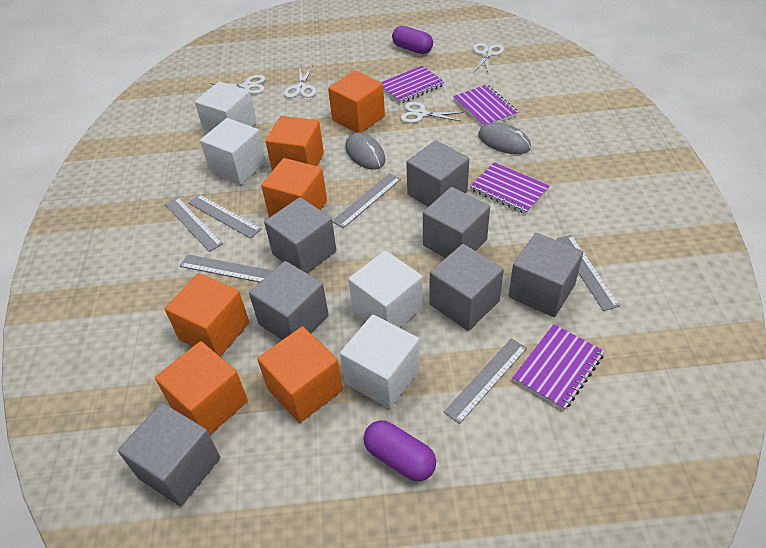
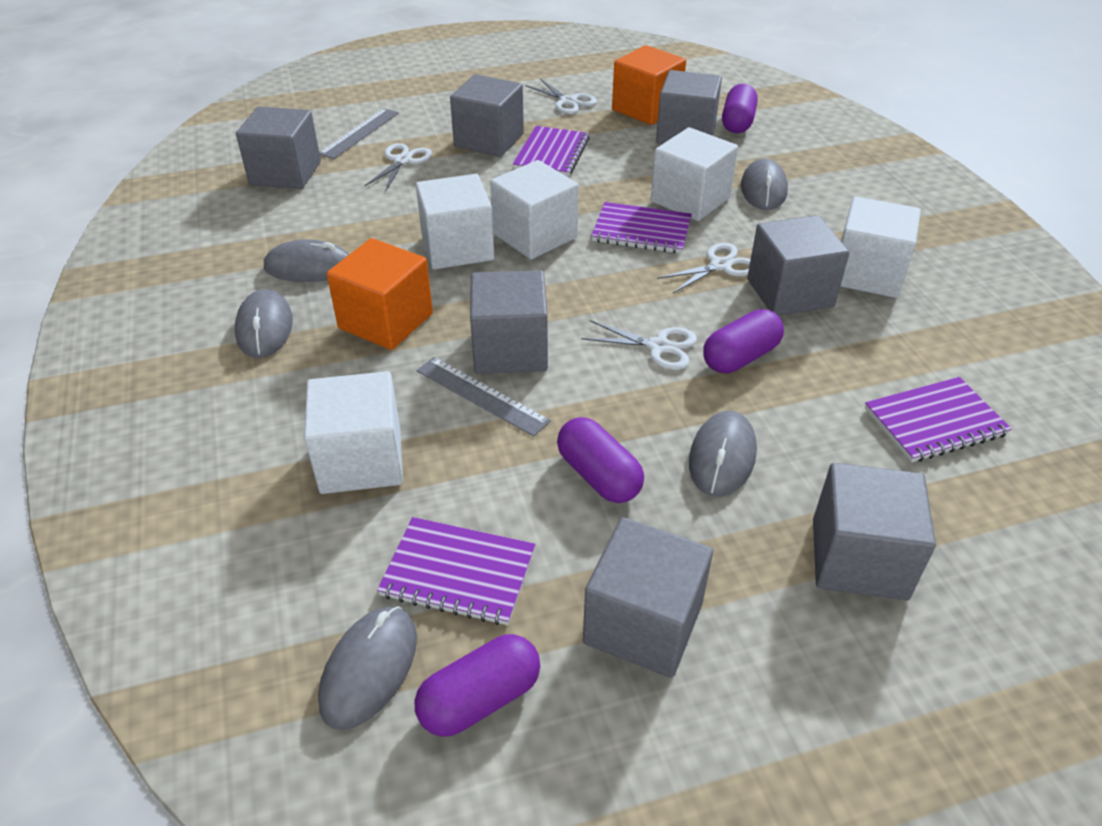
grey mouse: 2 -> 5
grey ruler: 6 -> 2
orange cube: 6 -> 2
purple capsule: 2 -> 4
white cube: 4 -> 5

